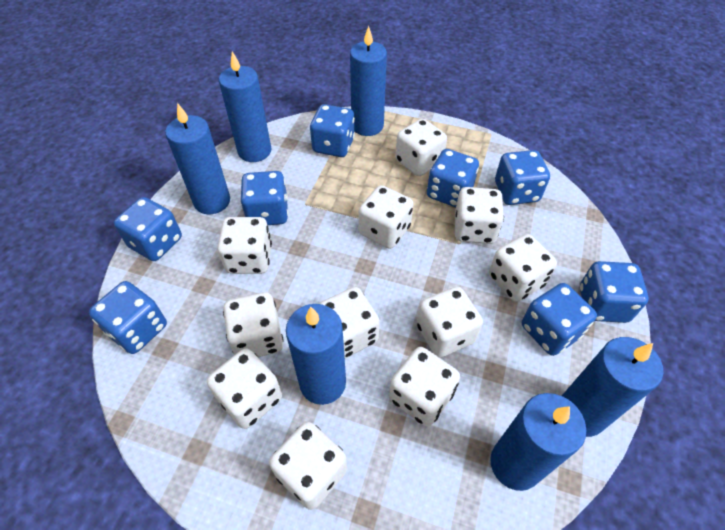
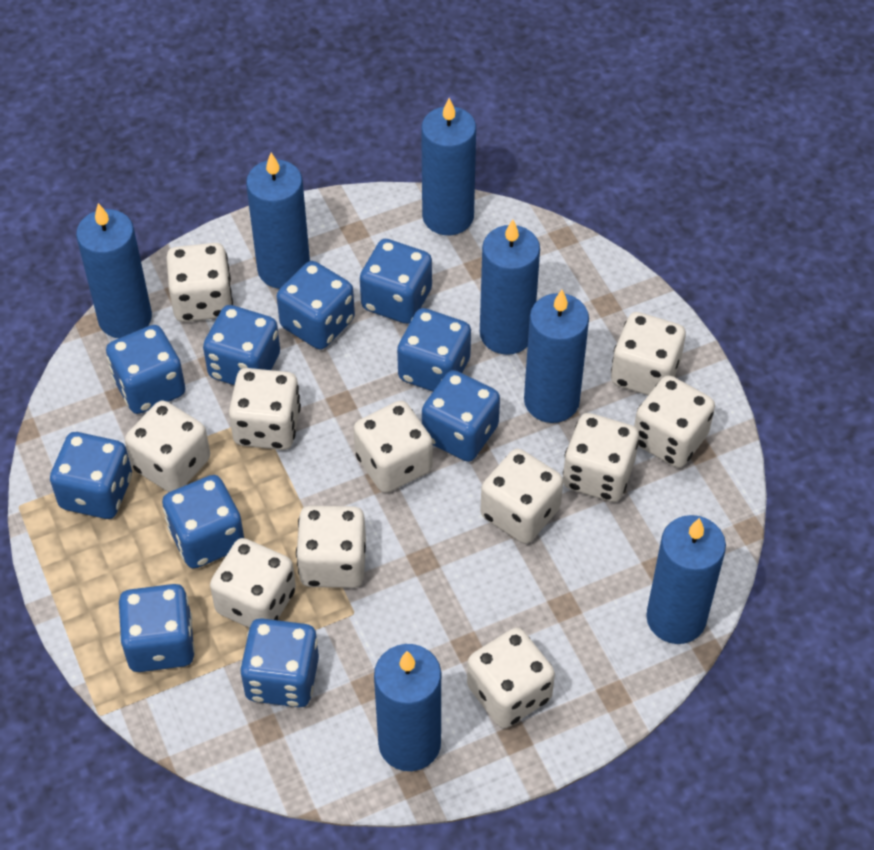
blue candle: 6 -> 7
blue dice: 8 -> 10

